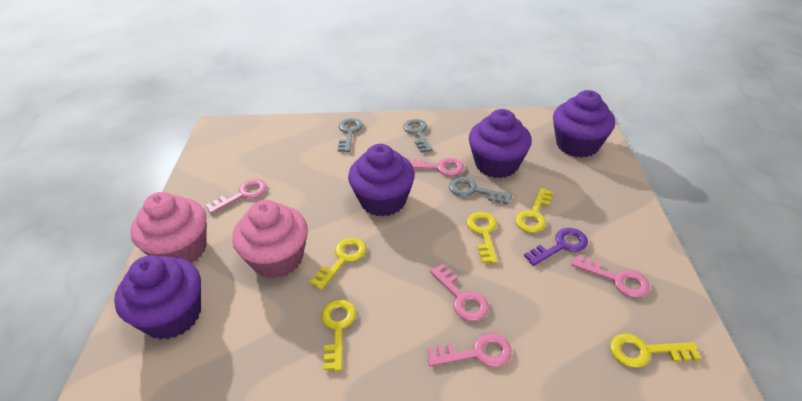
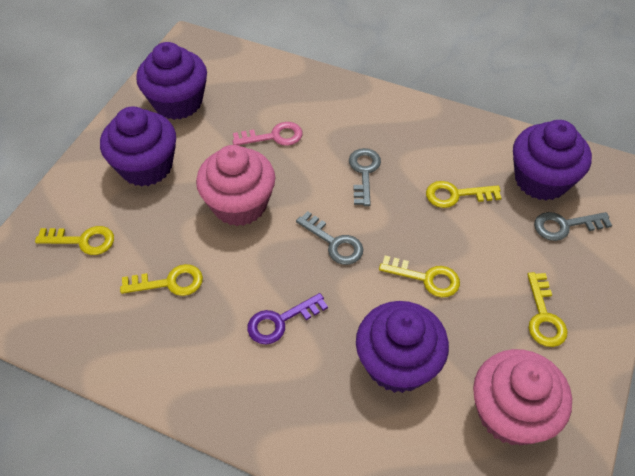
pink key: 5 -> 1

